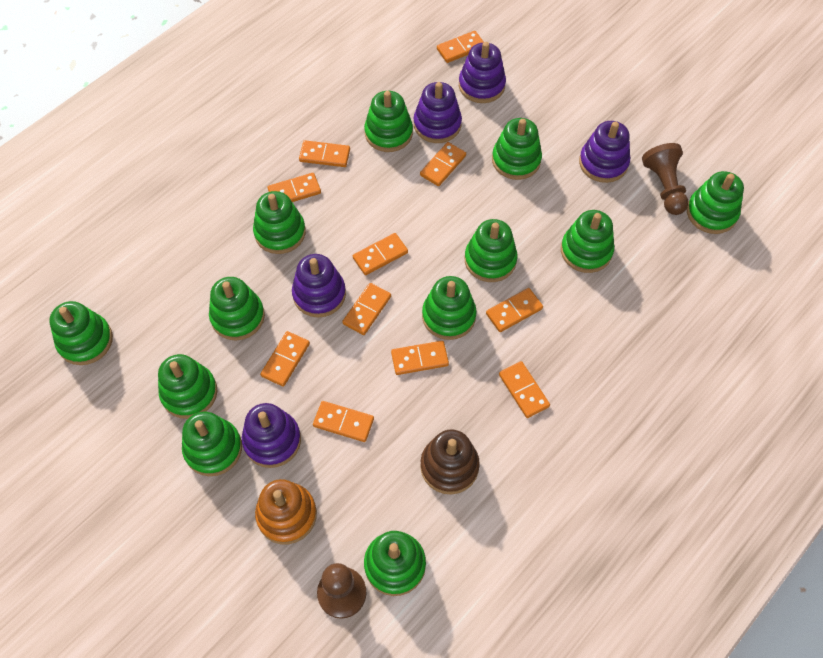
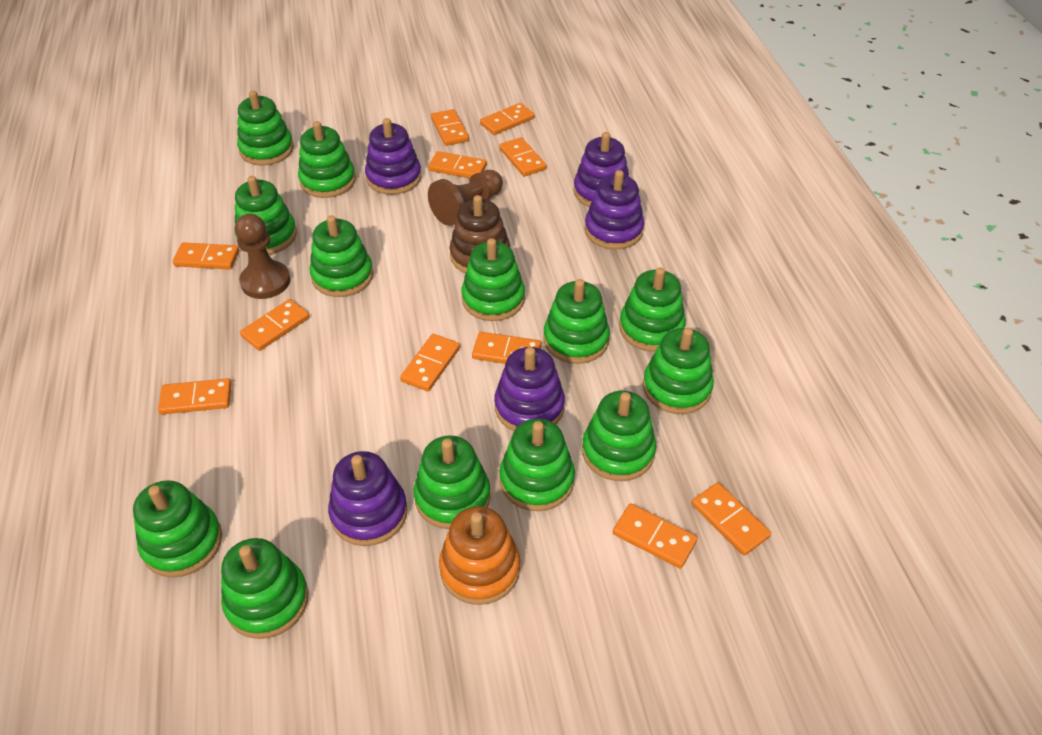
green stacking toy: 12 -> 13

